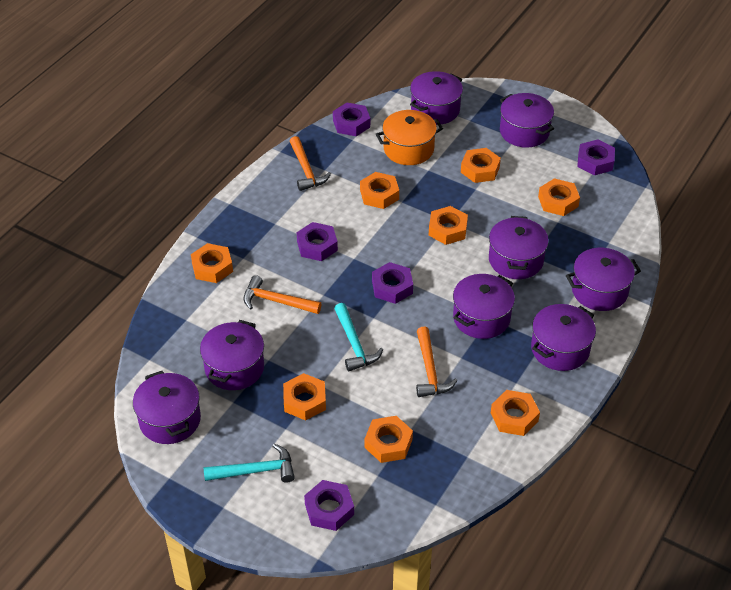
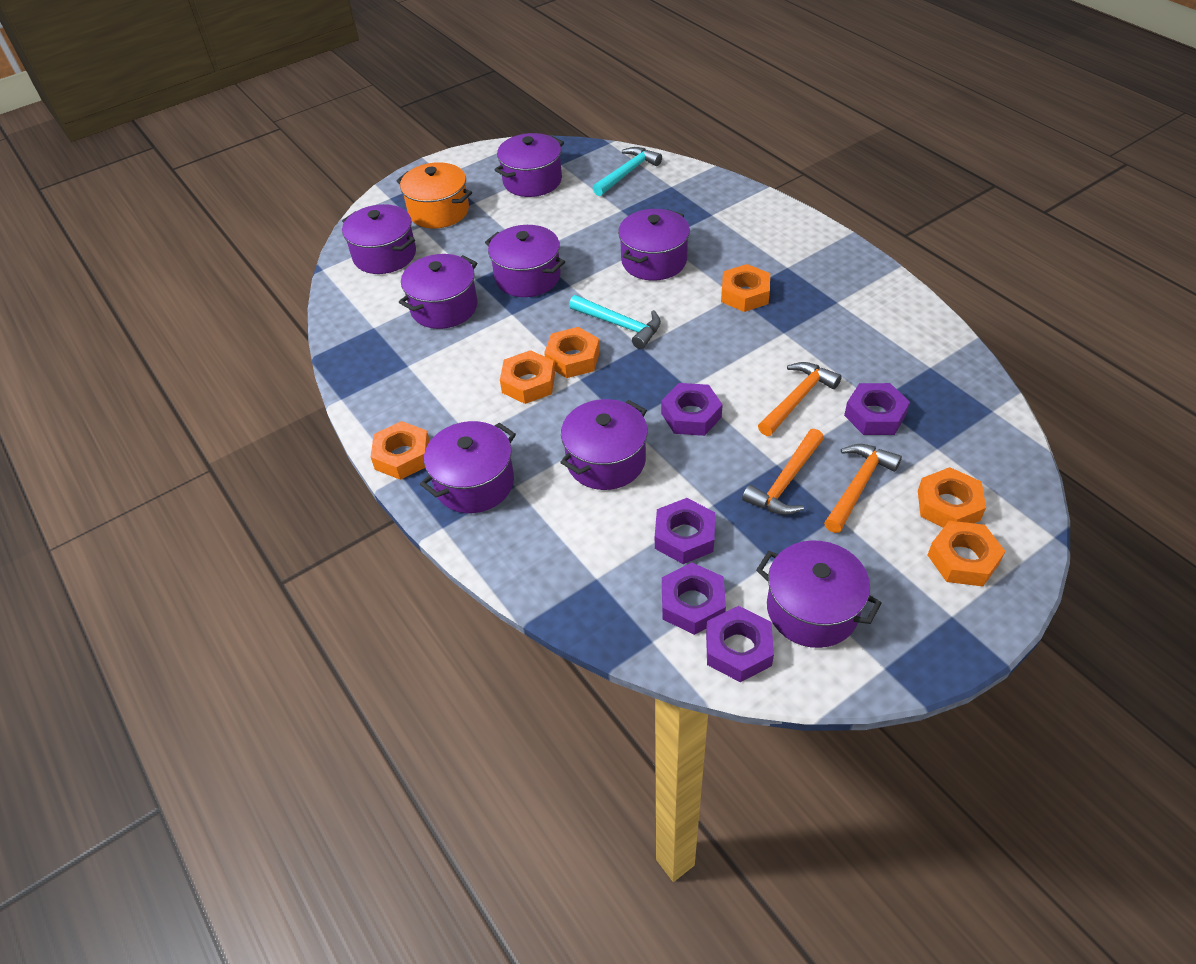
orange nut: 8 -> 6

